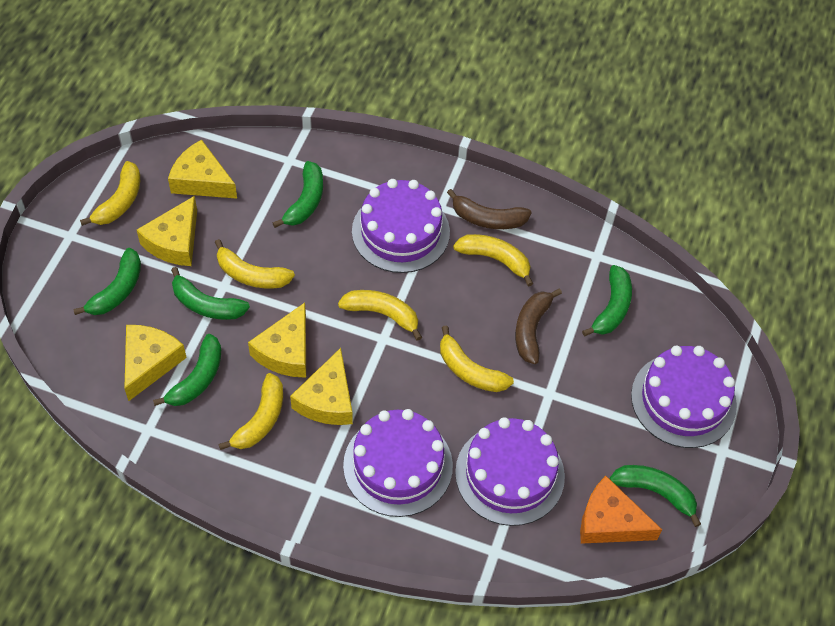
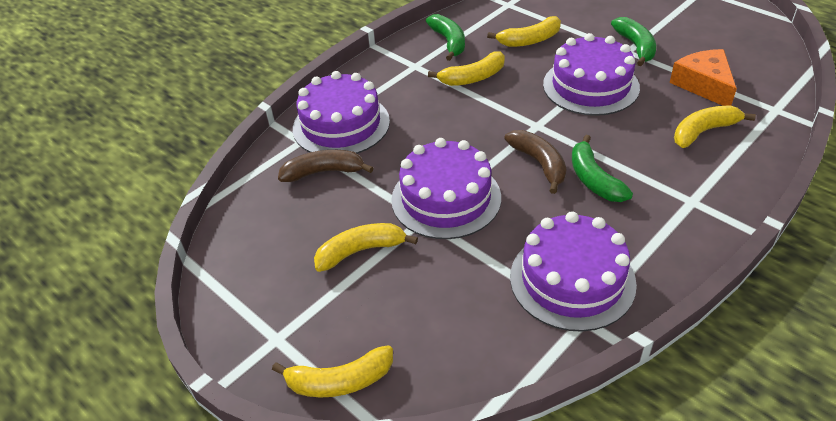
green banana: 6 -> 3
yellow banana: 6 -> 5
yellow cheese: 5 -> 0

